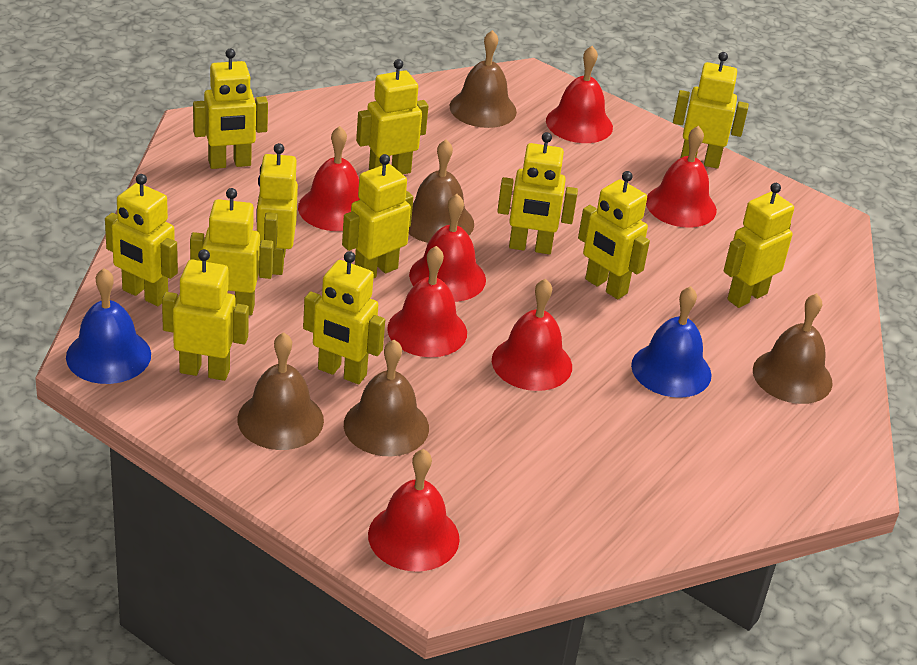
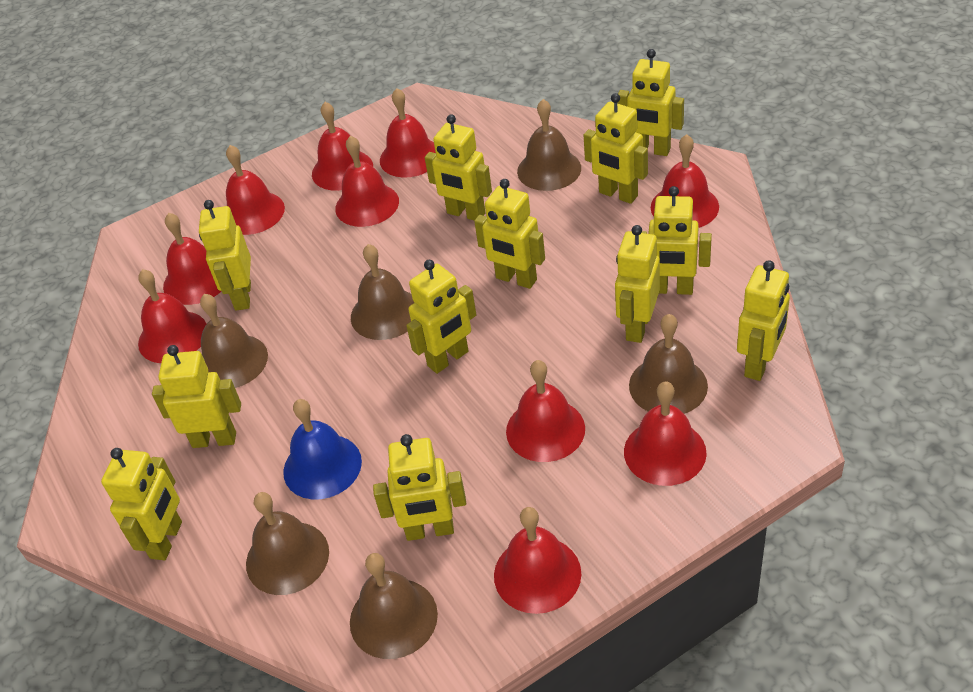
blue bell: 2 -> 1
brown bell: 5 -> 6
red bell: 7 -> 10

